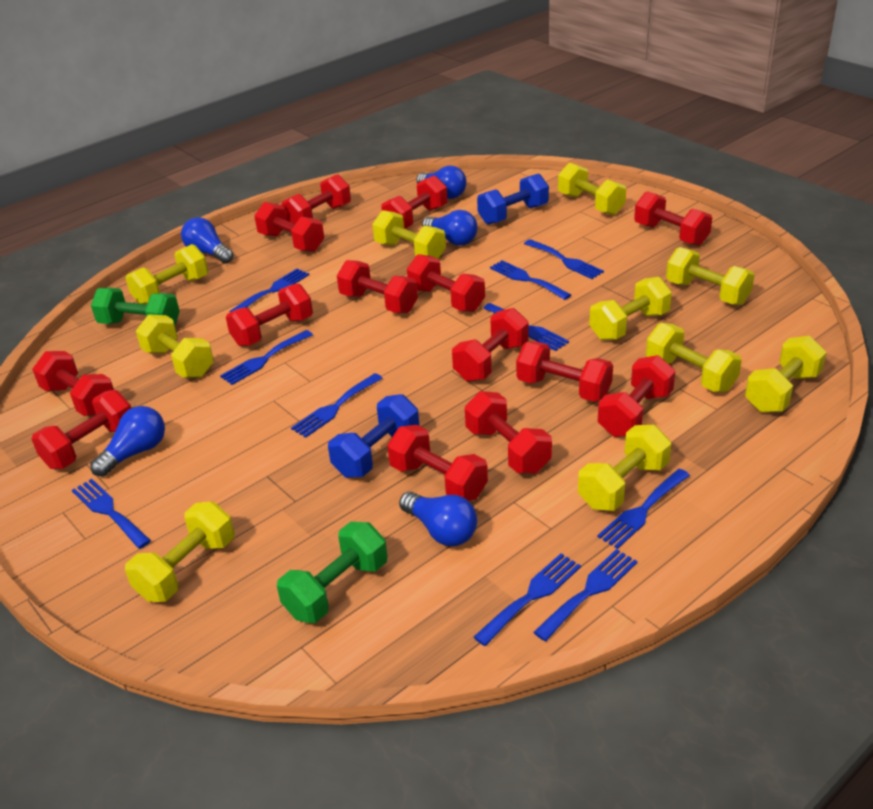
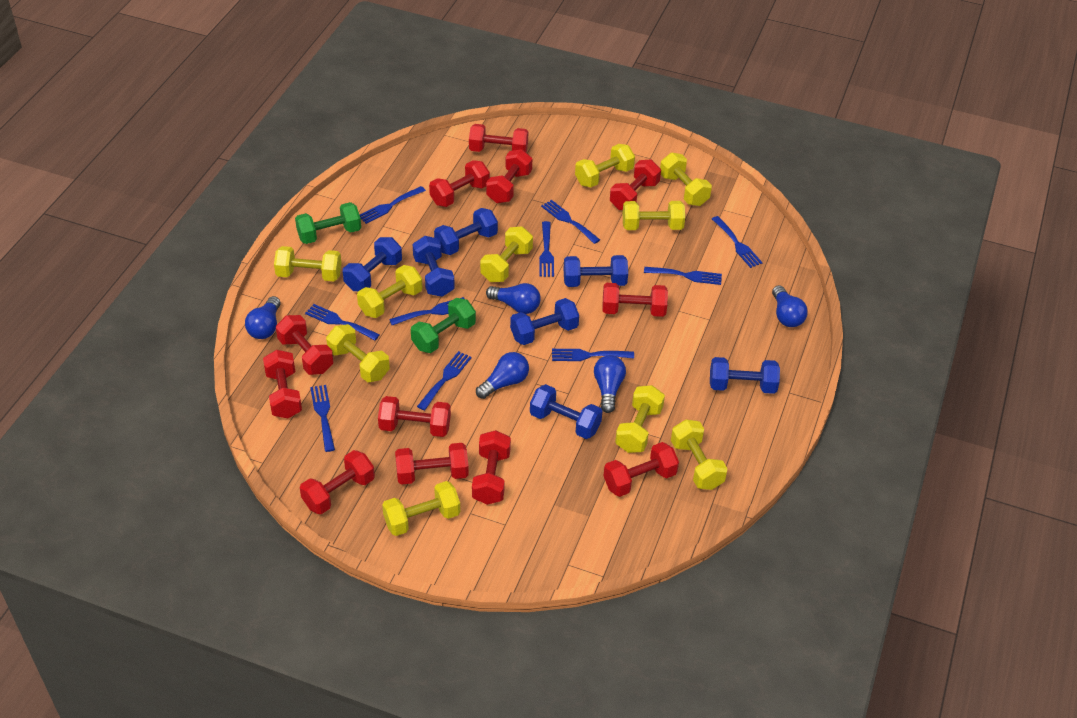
blue dumbbell: 2 -> 7
red dumbbell: 14 -> 12

